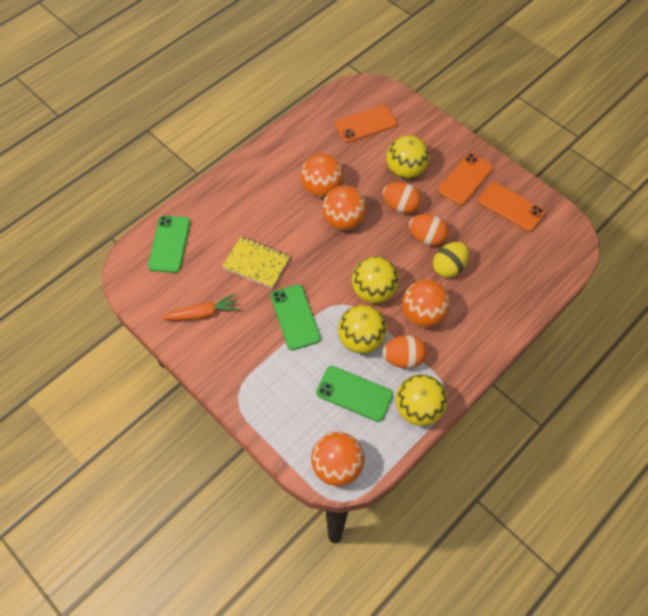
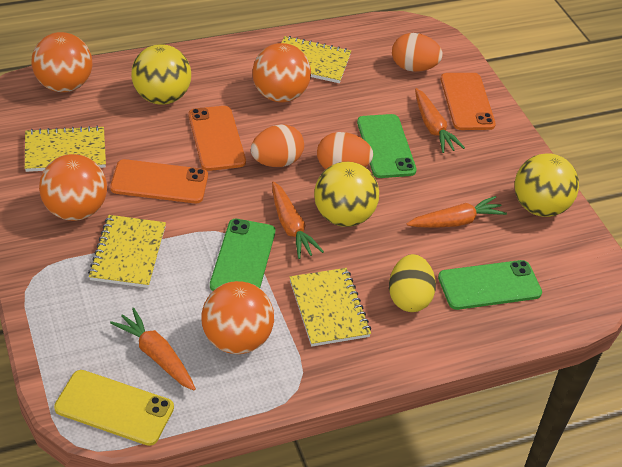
orange carrot: 1 -> 4
yellow ball: 4 -> 3
yellow notebook: 1 -> 4
yellow phone: 0 -> 1

